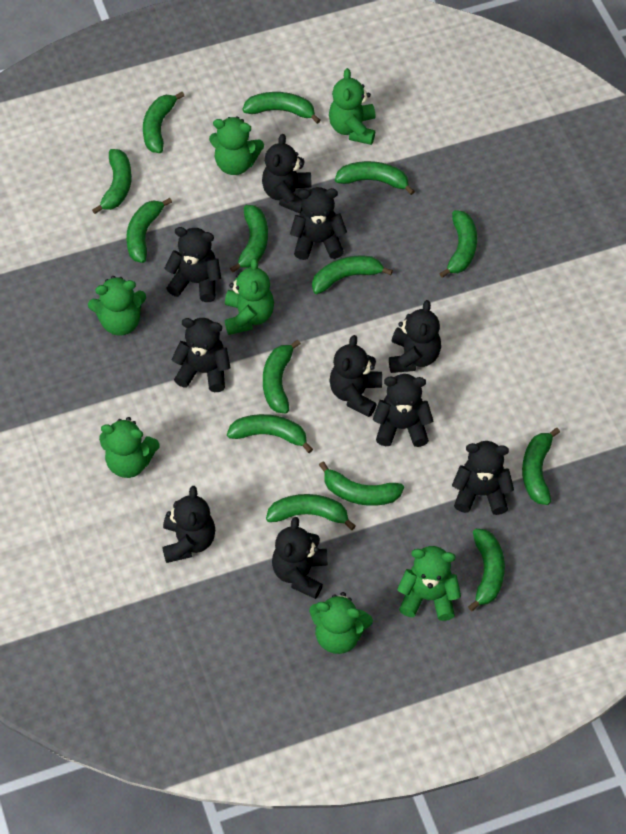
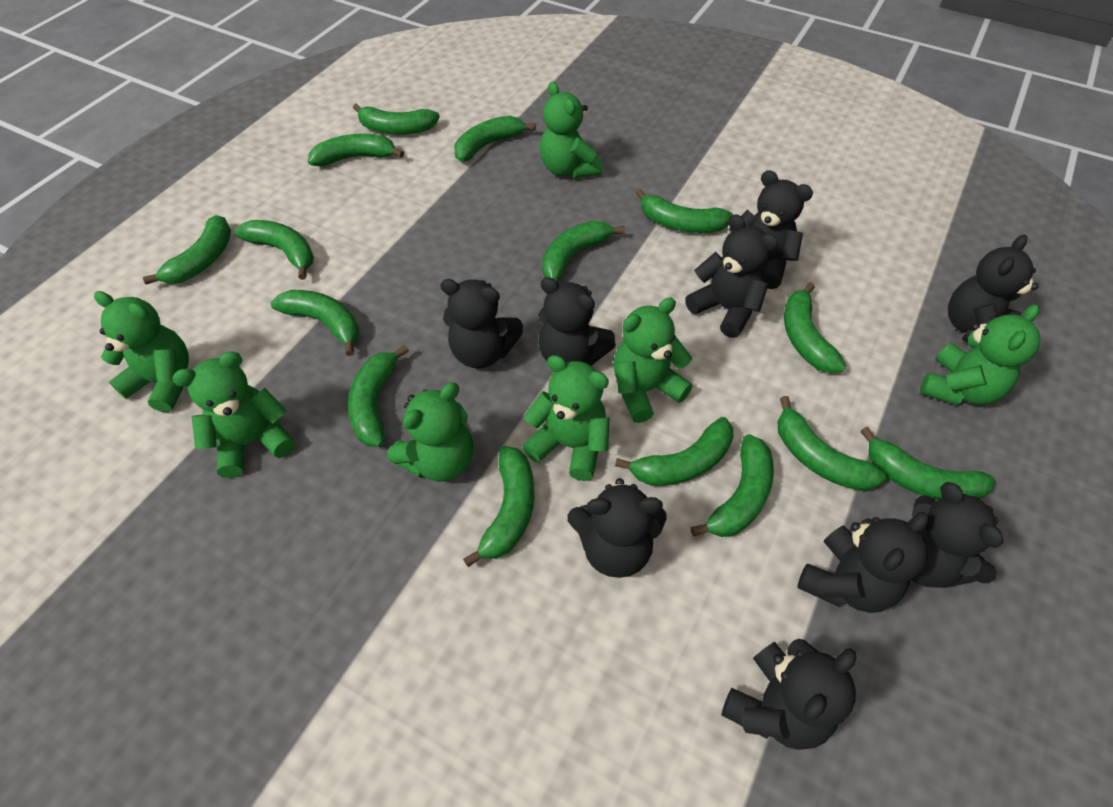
black teddy bear: 10 -> 9
green banana: 14 -> 15

